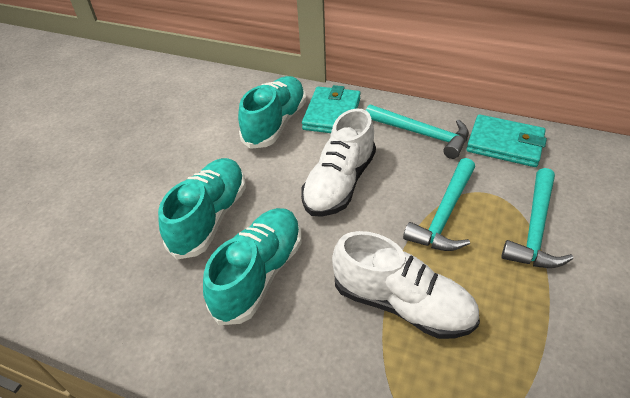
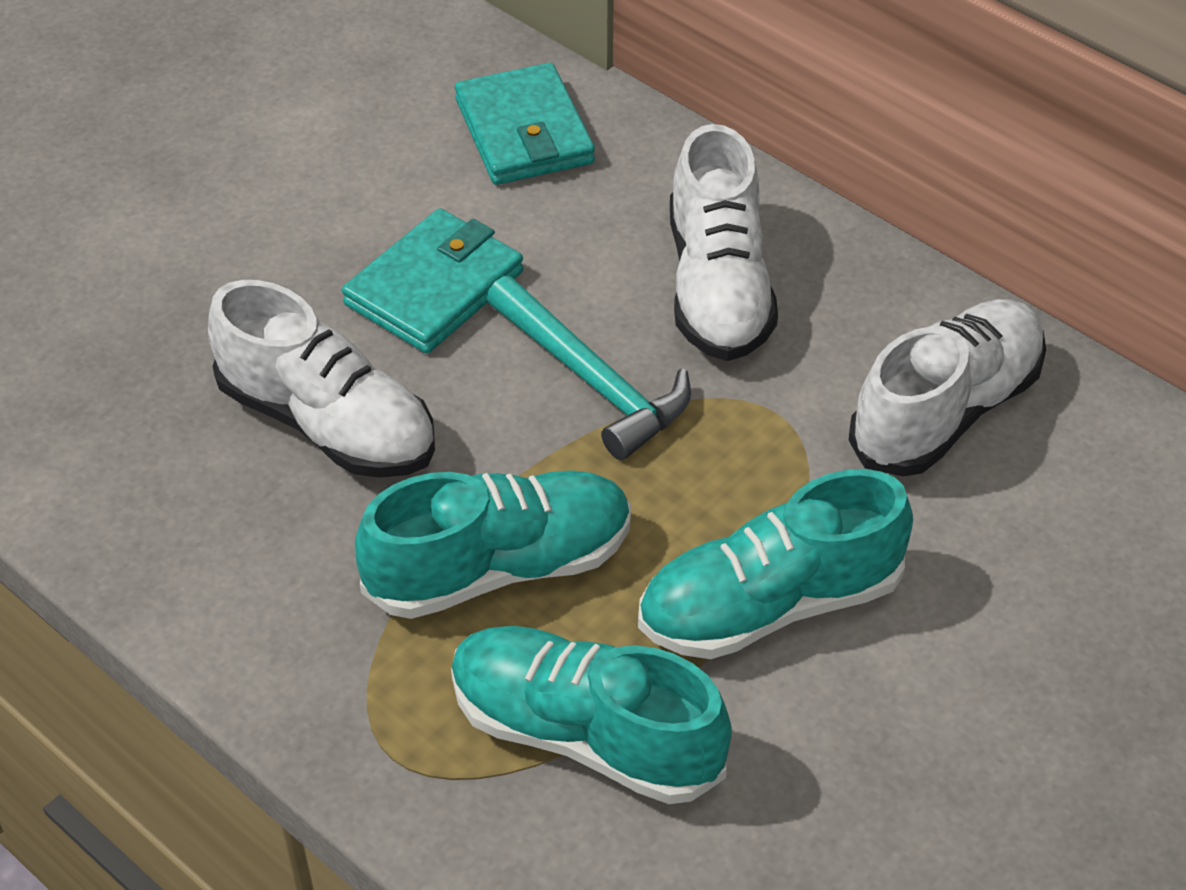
turquoise hammer: 3 -> 1
white shoe: 2 -> 3

